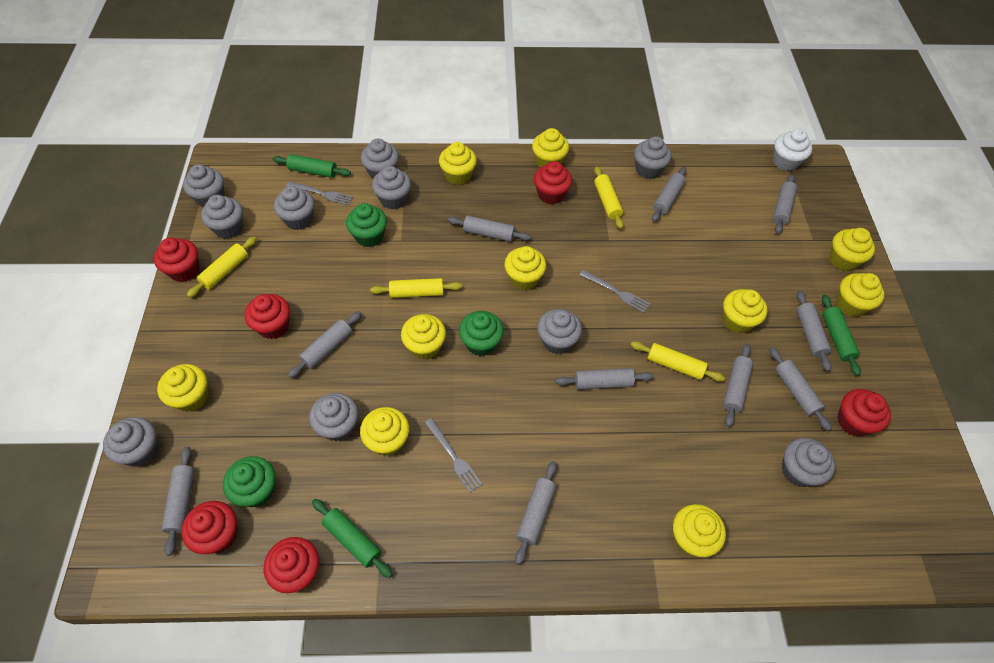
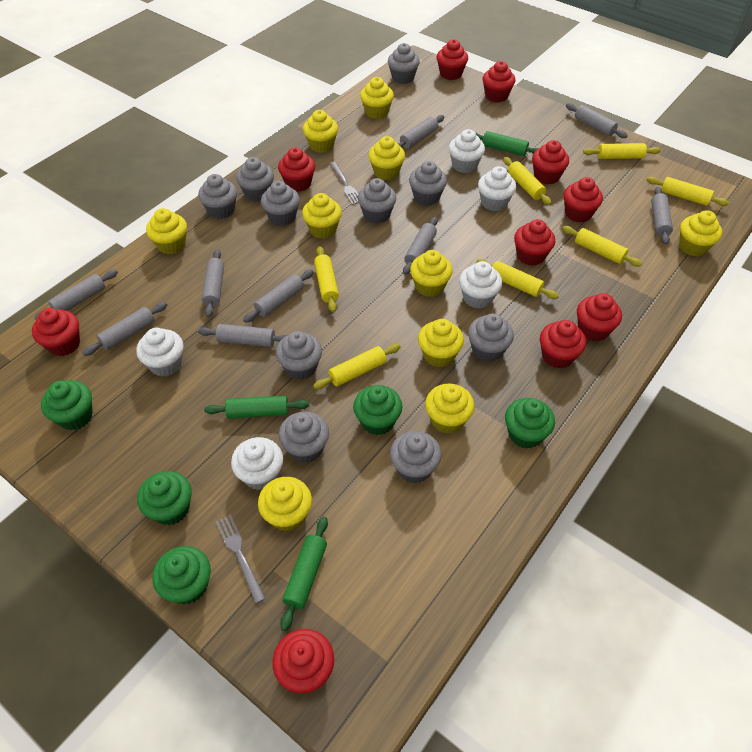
green cupcake: 3 -> 5
grey fork: 3 -> 2
grey rolling pin: 10 -> 9
red cupcake: 6 -> 10
white cupcake: 1 -> 5
yellow rolling pin: 4 -> 7

